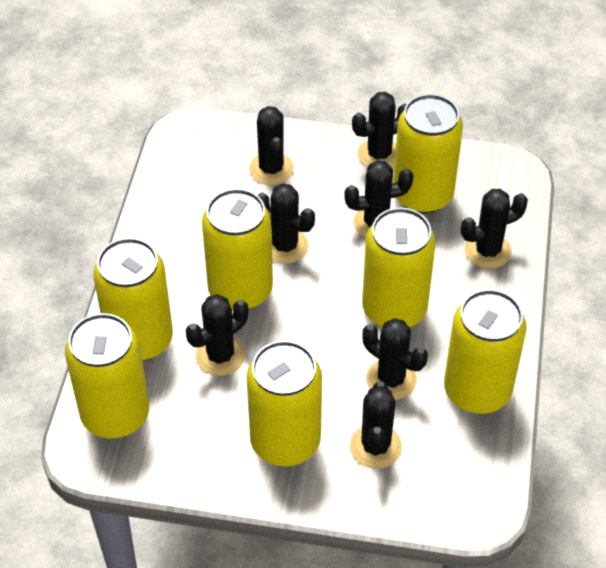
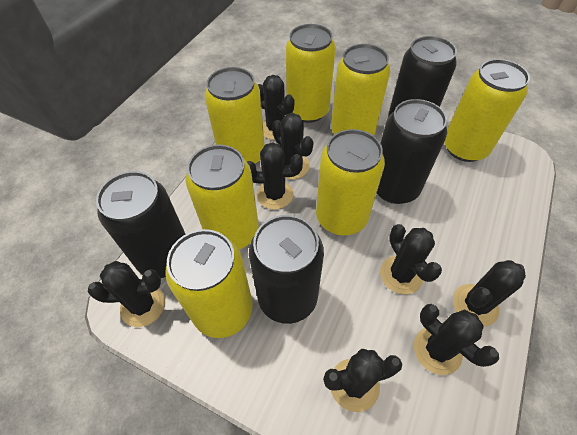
black can: 0 -> 4

